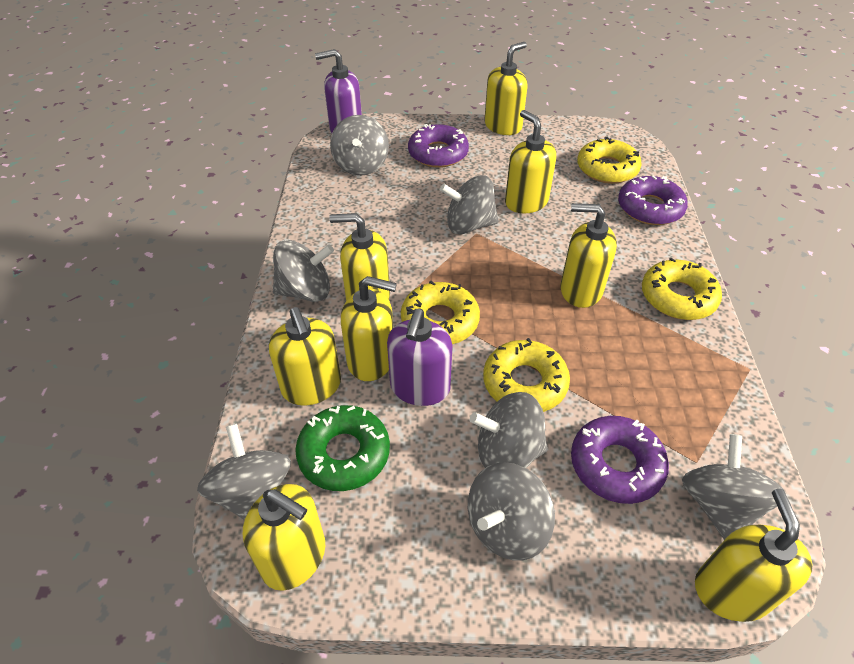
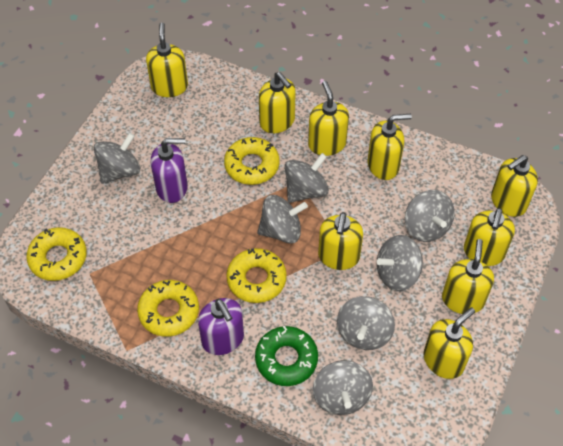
purple donut: 3 -> 0
yellow soap dispenser: 8 -> 9

